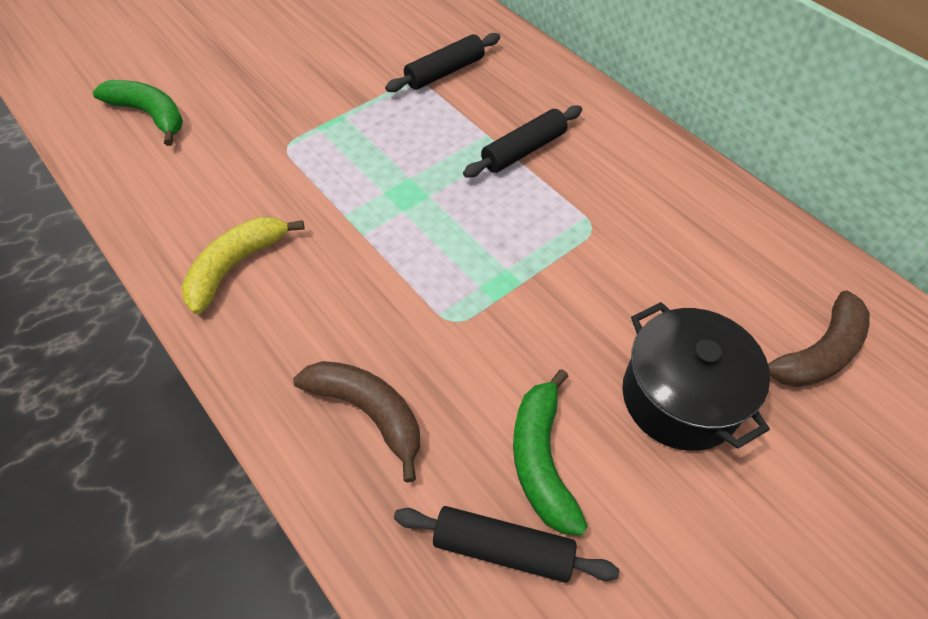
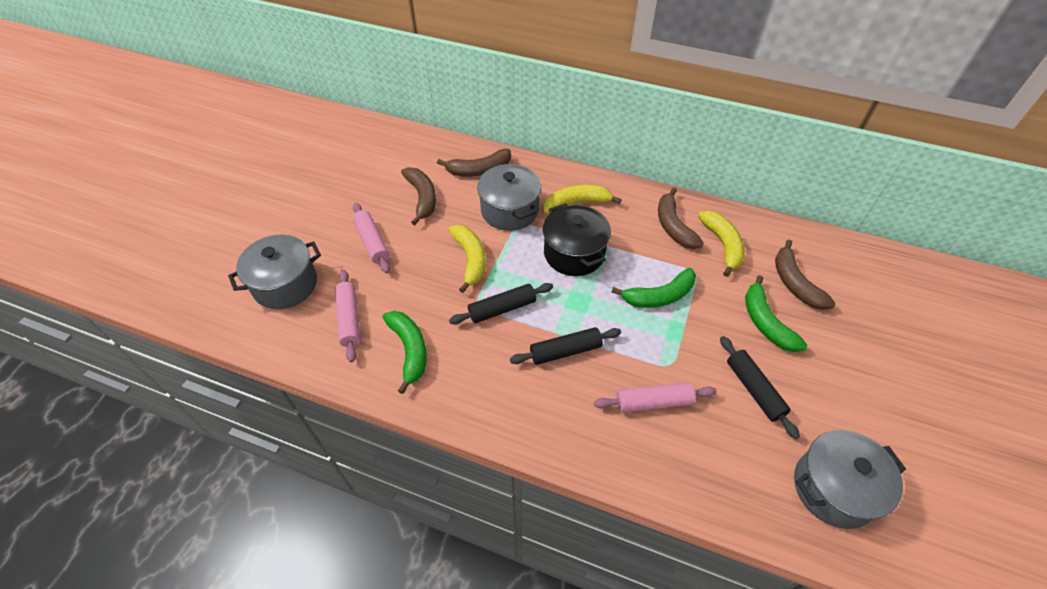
brown banana: 2 -> 4
green banana: 2 -> 3
grey pot: 0 -> 3
pink rolling pin: 0 -> 3
yellow banana: 1 -> 3

